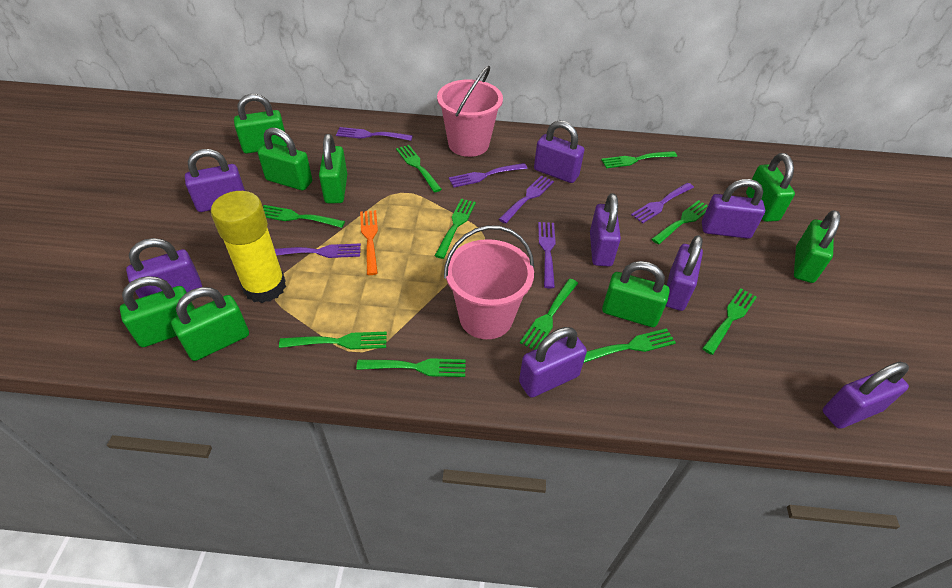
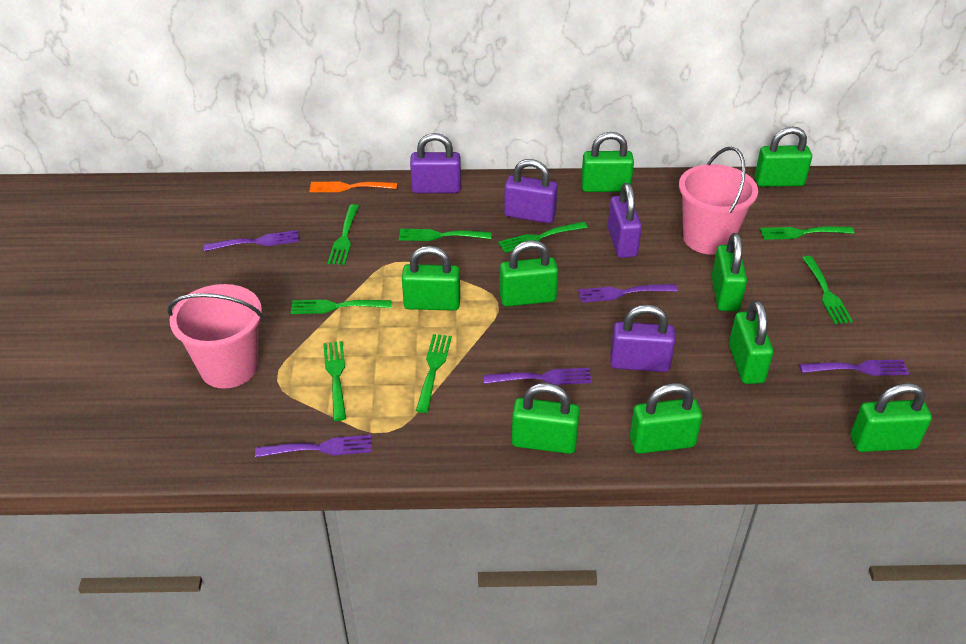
green fork: 10 -> 8
green padlock: 8 -> 9
purple fork: 6 -> 5
purple padlock: 8 -> 4
yellow glue stick: 1 -> 0

